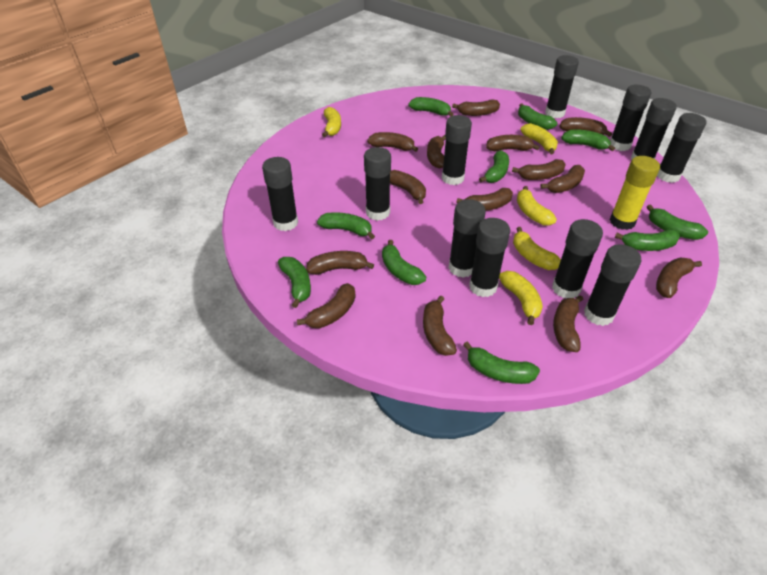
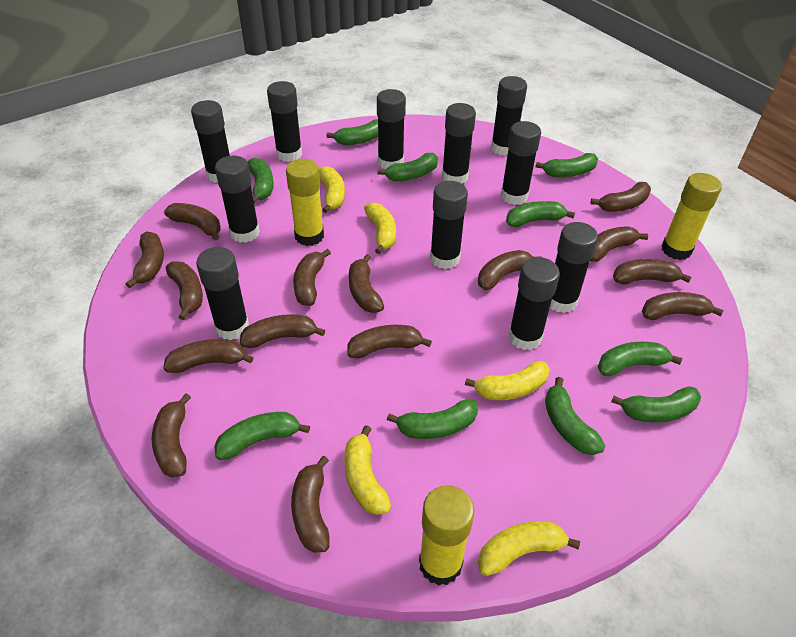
brown banana: 14 -> 15
yellow glue stick: 1 -> 3

